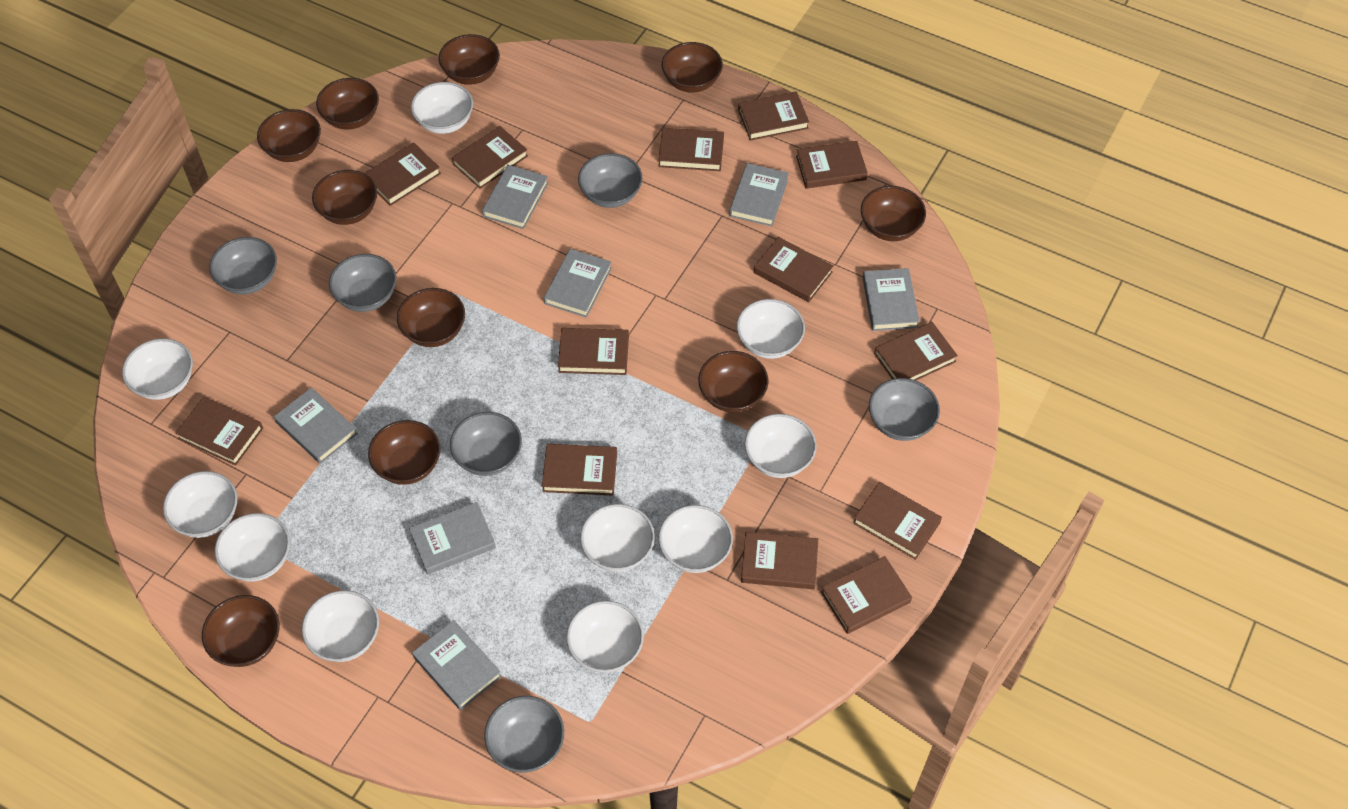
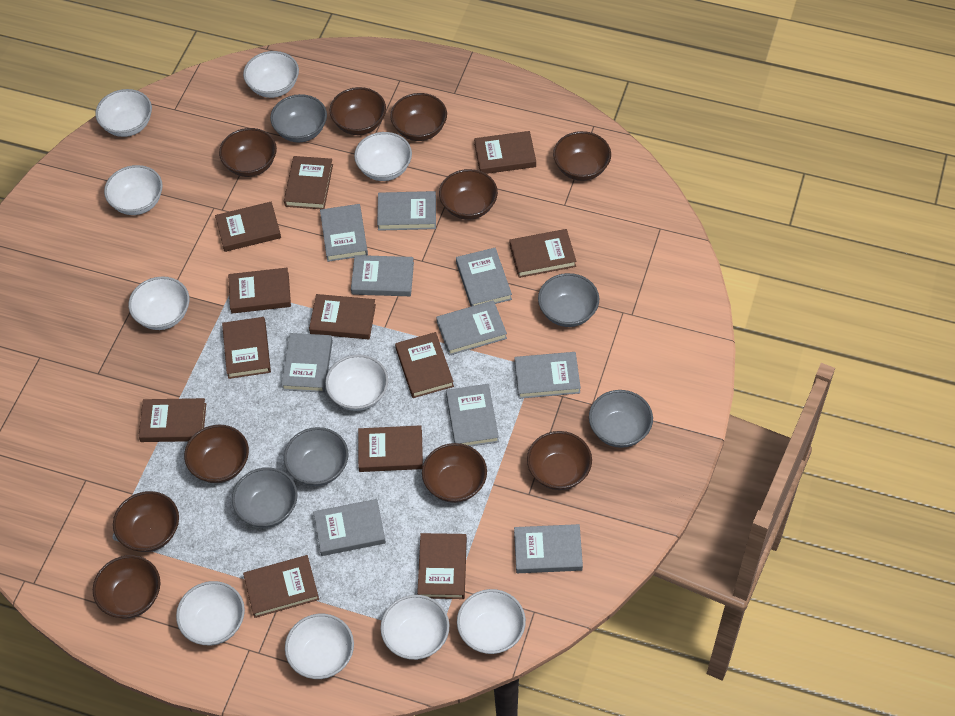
brown book: 13 -> 12
grey book: 7 -> 10
grey bowl: 6 -> 5

